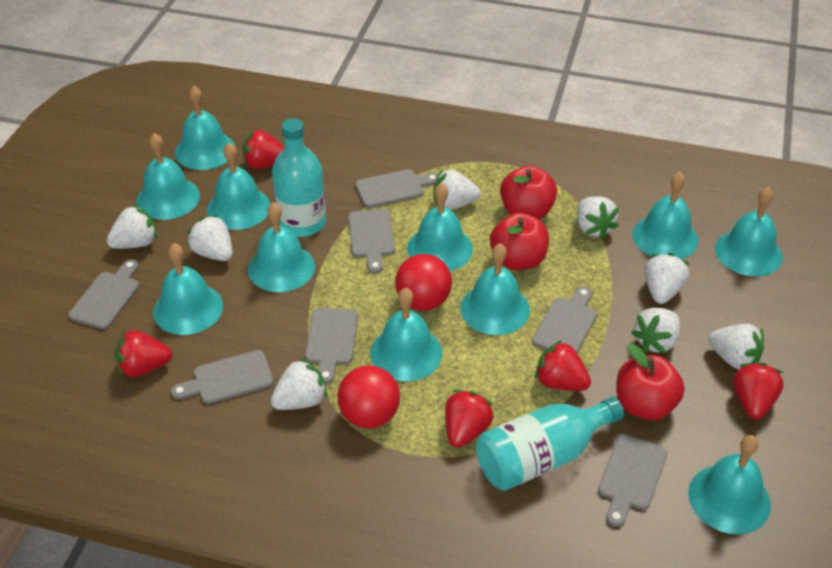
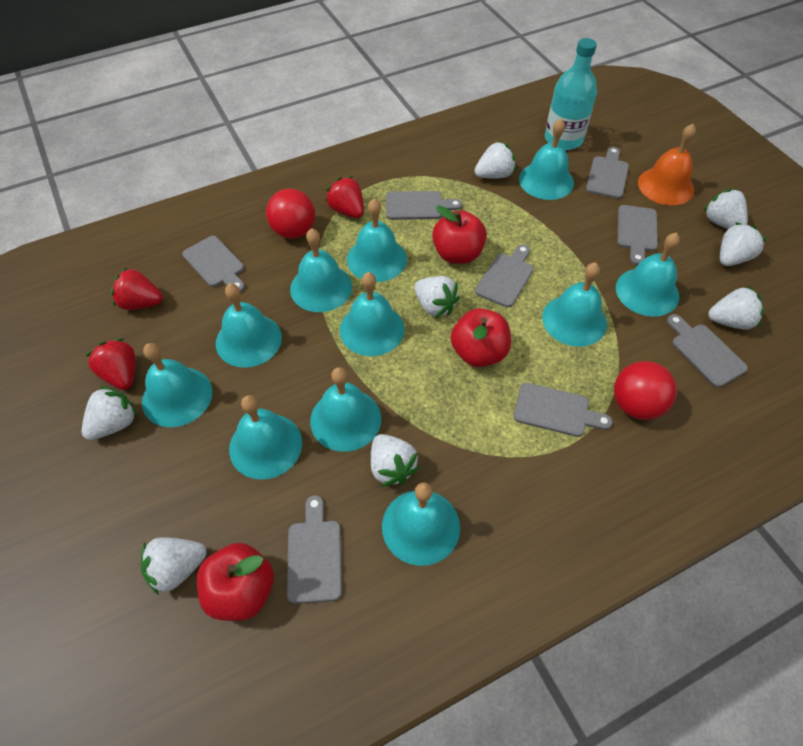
grey cutting board: 7 -> 8
orange bell: 0 -> 1
red strawberry: 5 -> 3
turquoise bottle: 2 -> 1

